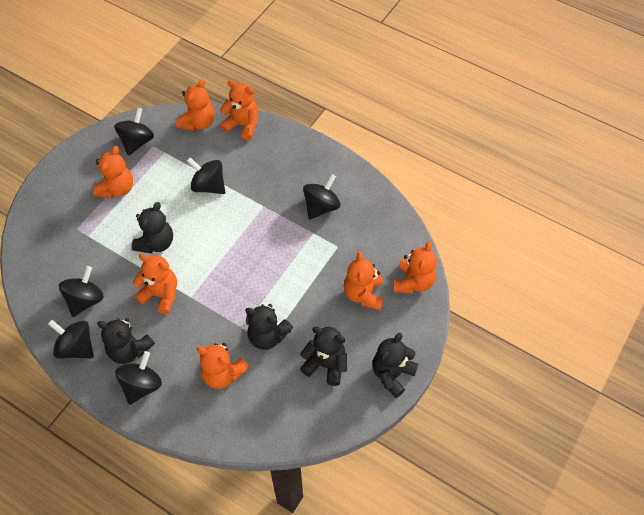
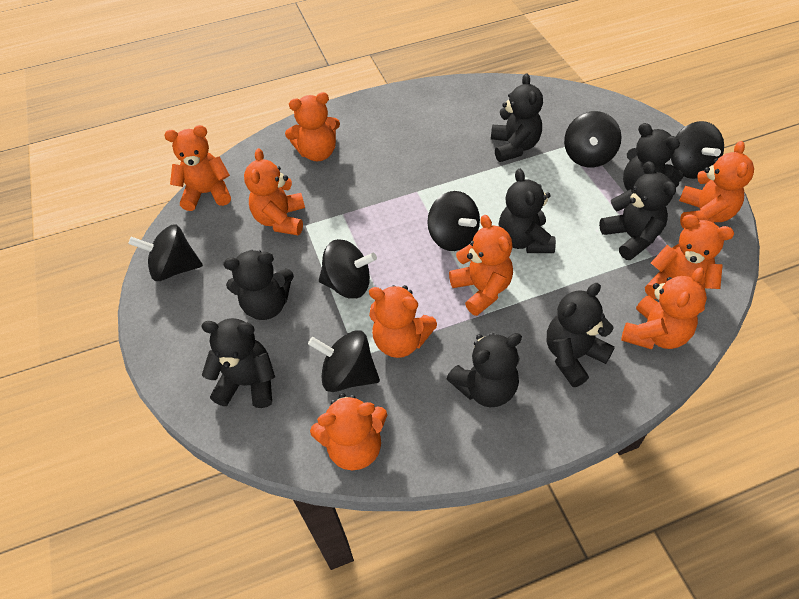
black teddy bear: 5 -> 8
orange teddy bear: 7 -> 9

